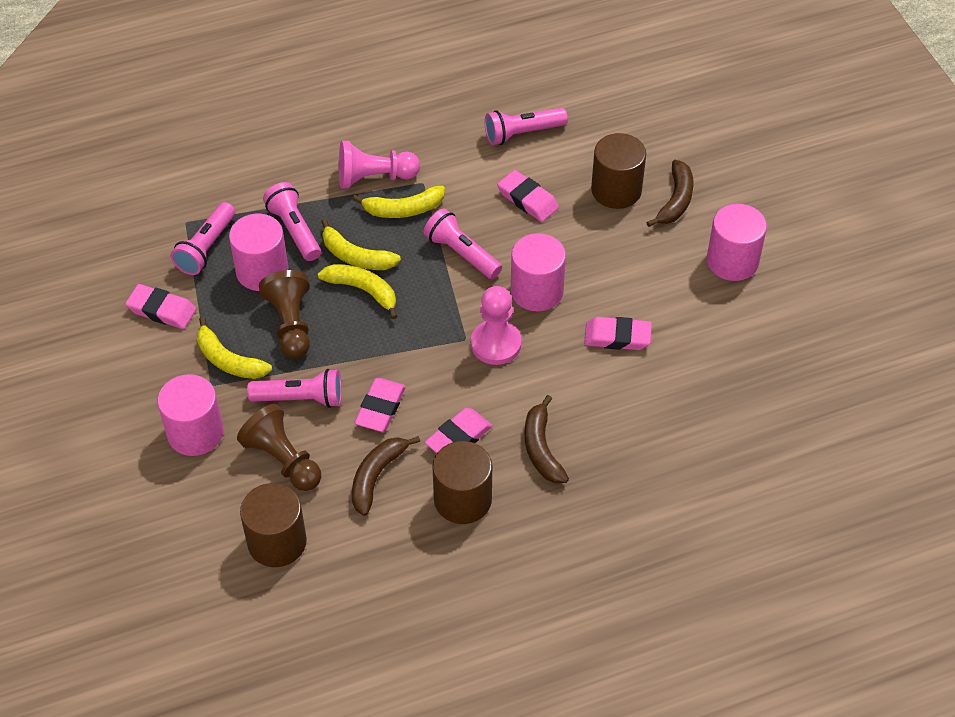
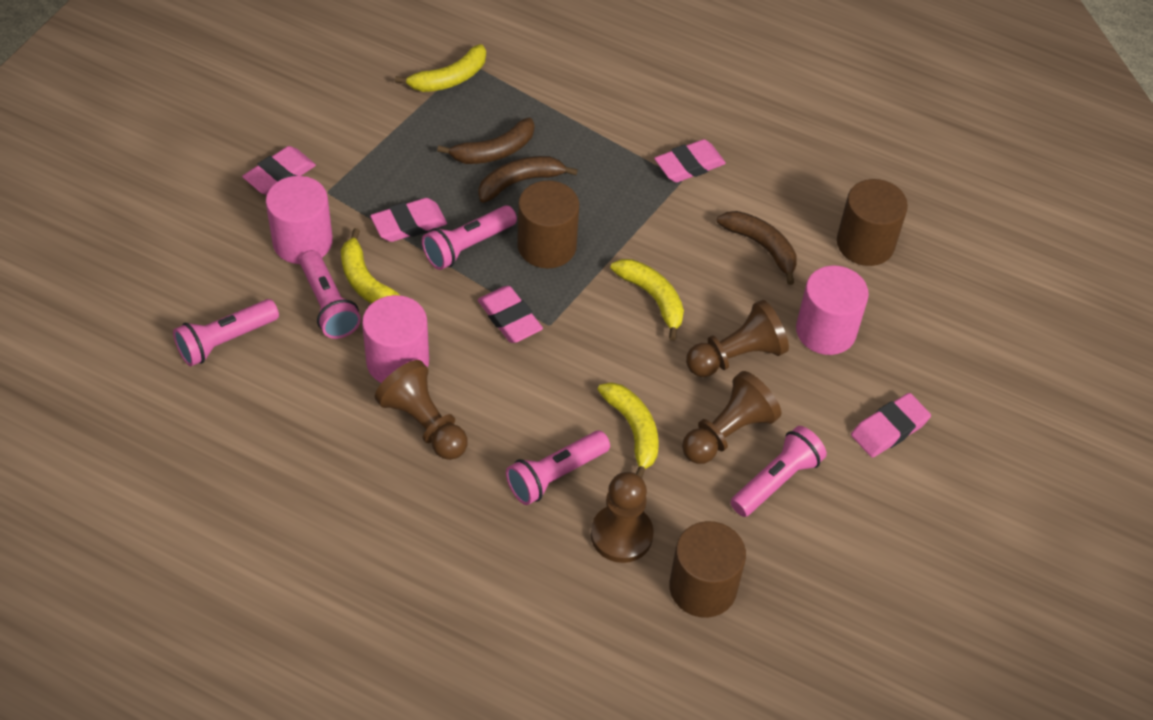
brown pawn: 2 -> 4
pink cylinder: 4 -> 3
pink pawn: 2 -> 0

